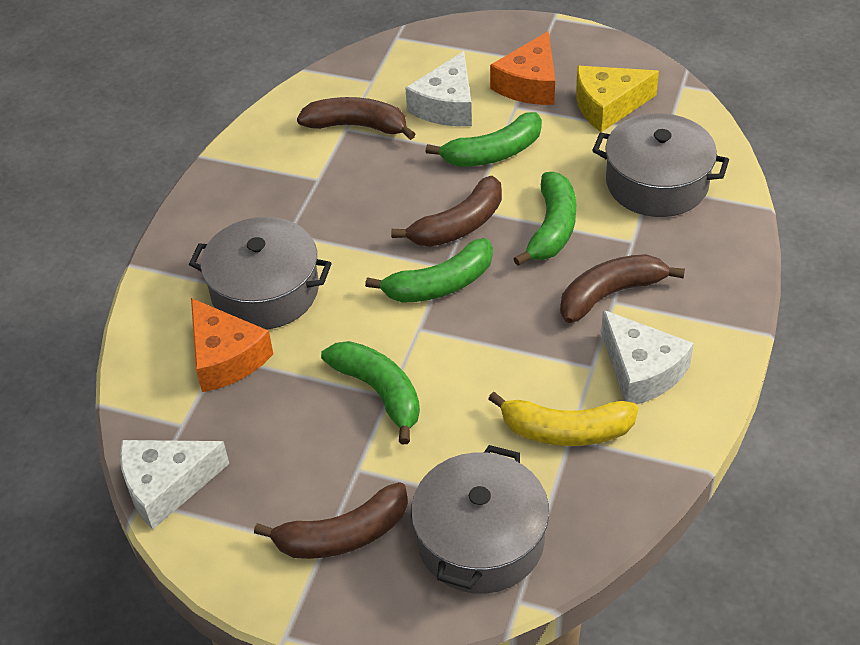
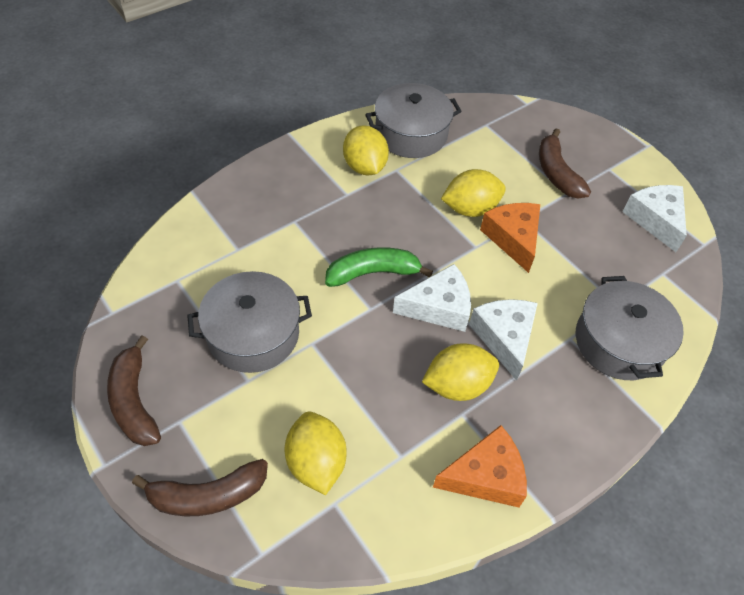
brown banana: 4 -> 3
green banana: 4 -> 1
yellow banana: 1 -> 0
yellow cheese: 1 -> 0
yellow lemon: 0 -> 4

